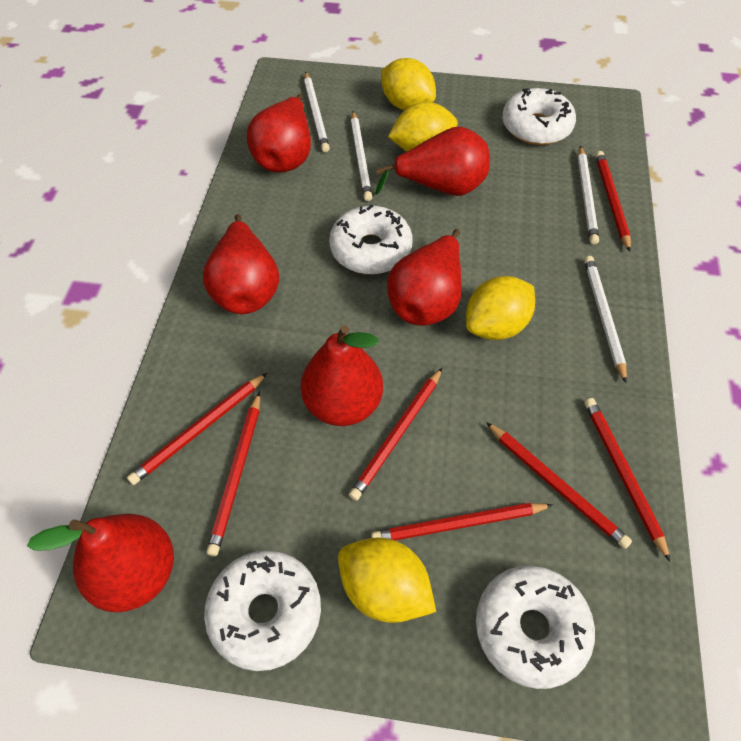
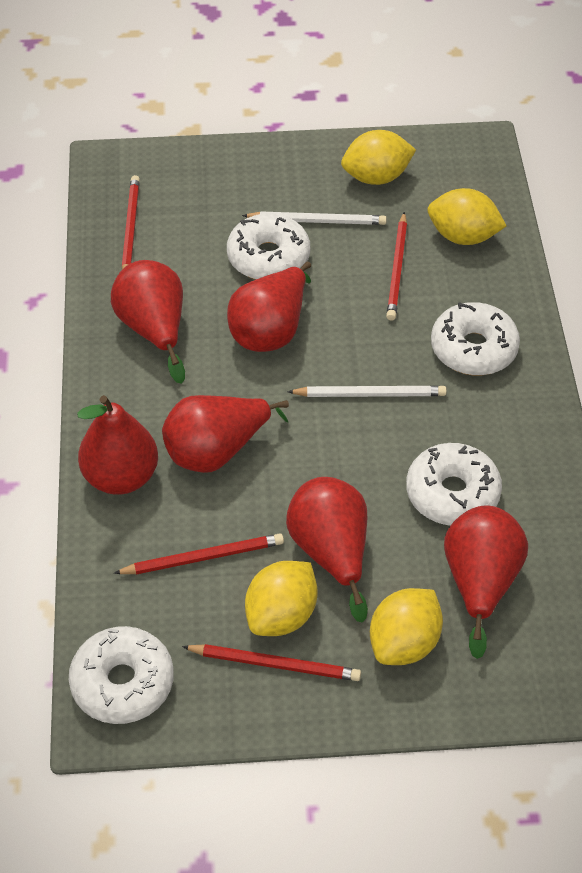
red pencil: 7 -> 4
white pencil: 4 -> 2

